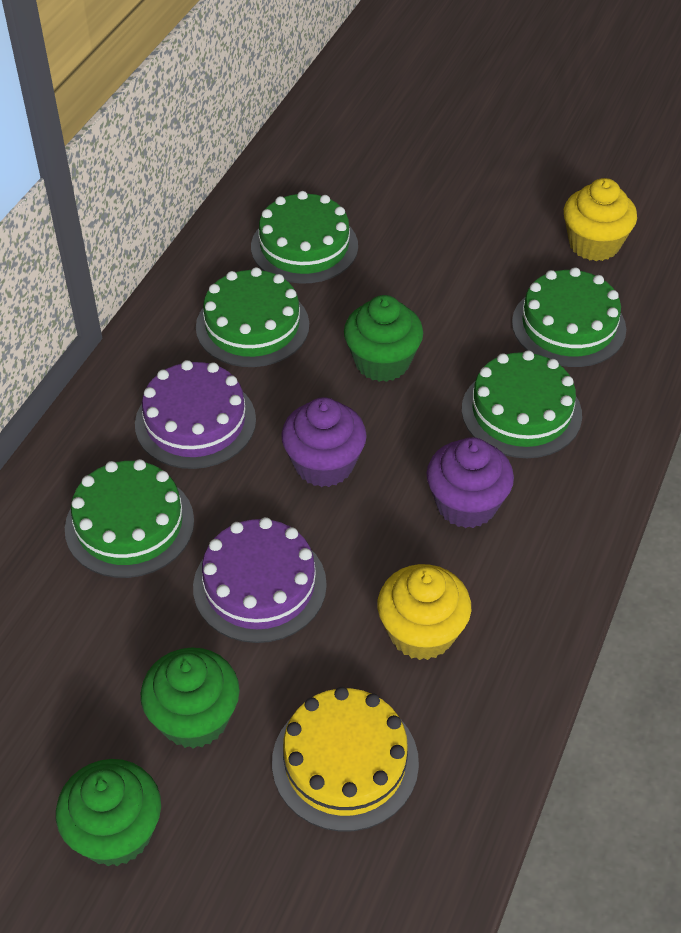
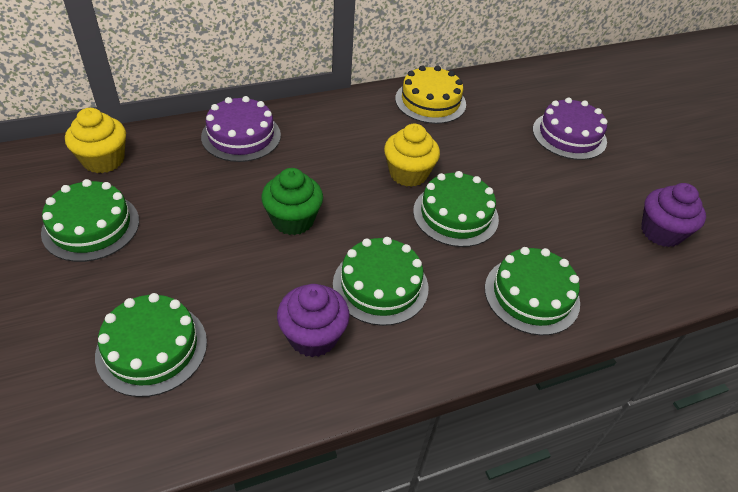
green cupcake: 3 -> 1

